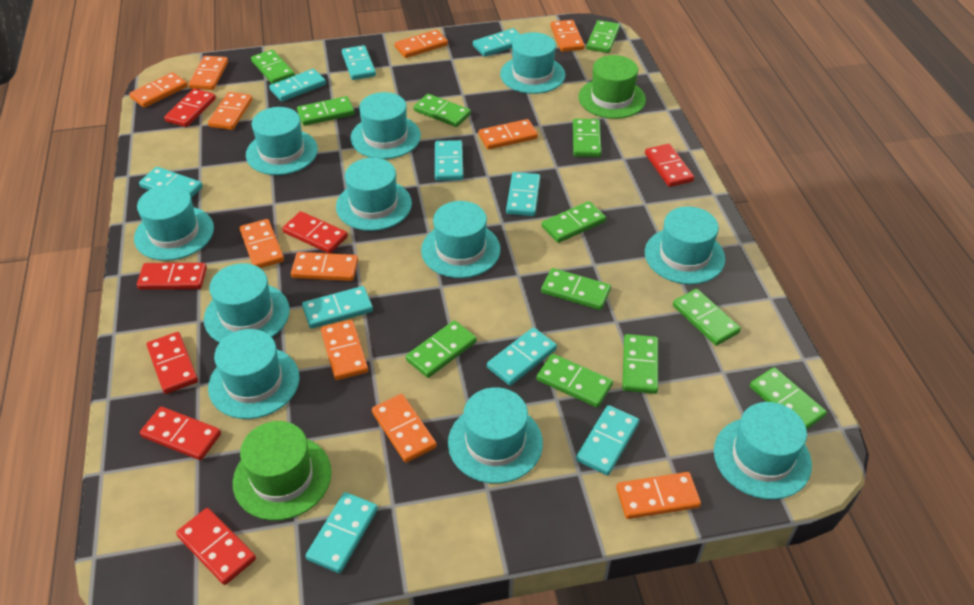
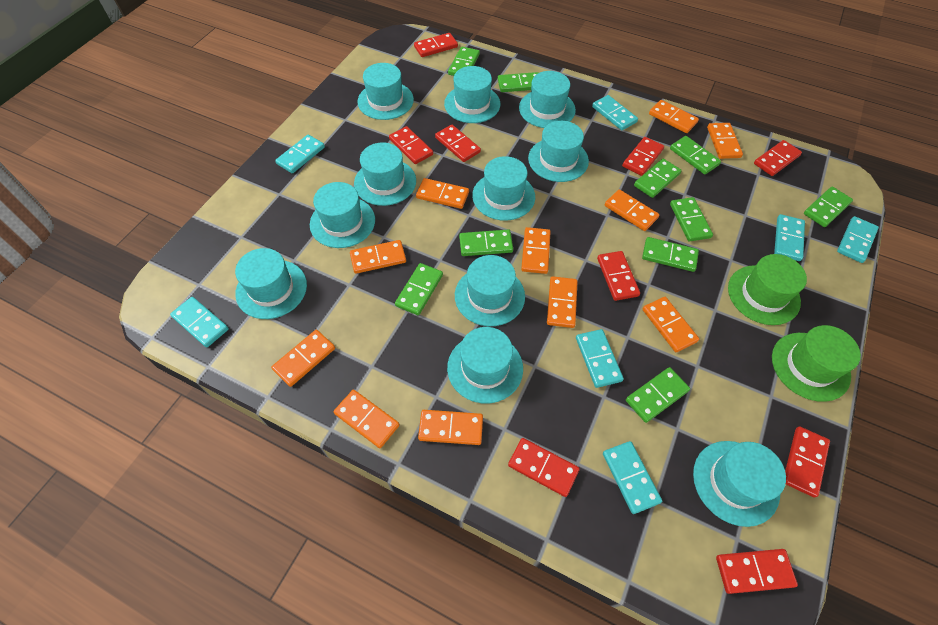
green domino: 12 -> 10
red domino: 7 -> 9
turquoise domino: 10 -> 7

